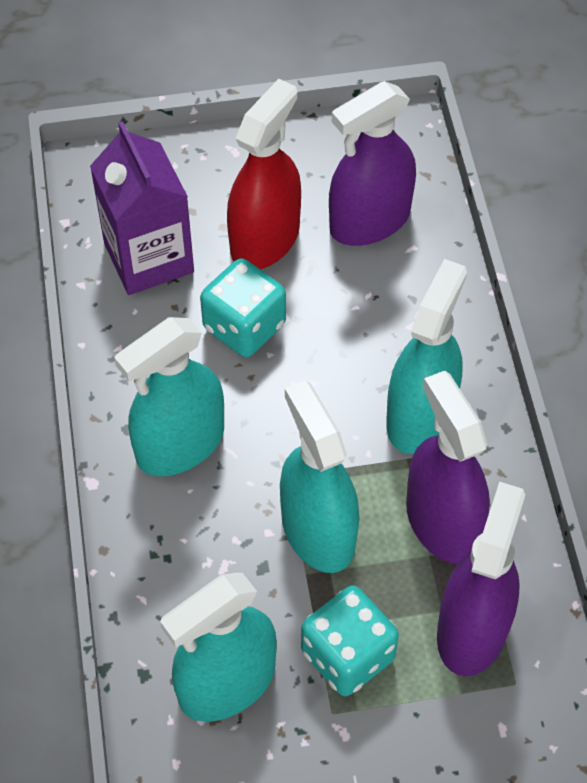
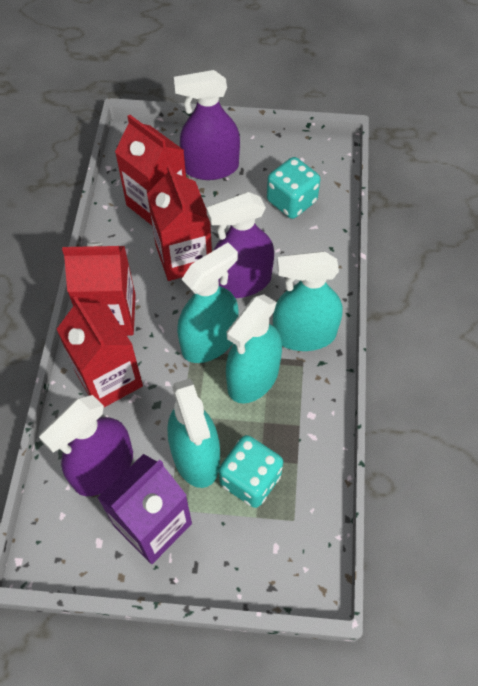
red carton: 0 -> 4
red spray bottle: 1 -> 0

